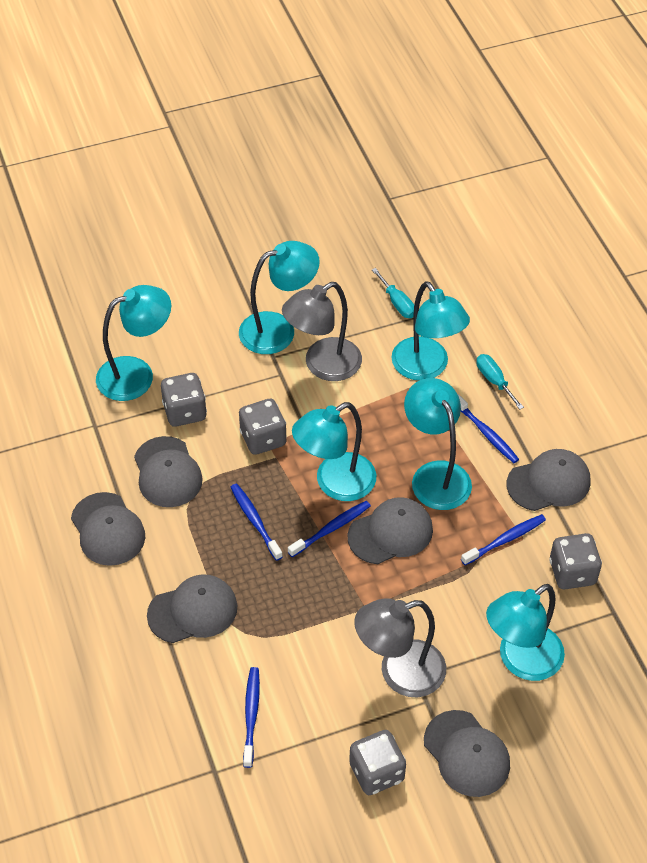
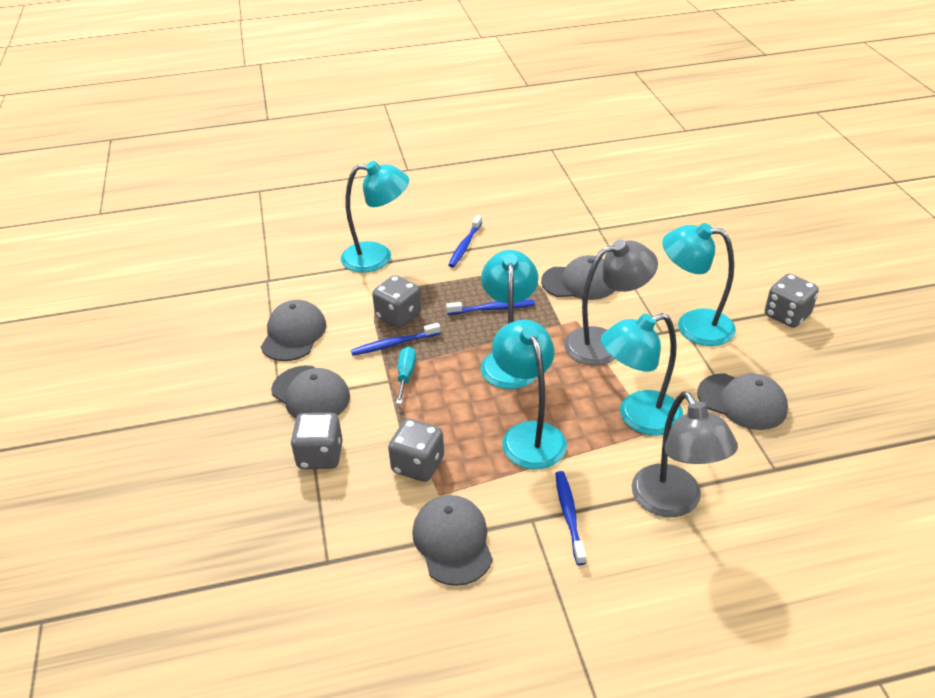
blue toothbrush: 5 -> 4
grey cap: 6 -> 5
turquoise lamp: 6 -> 5
turquoise screwdriver: 2 -> 1

